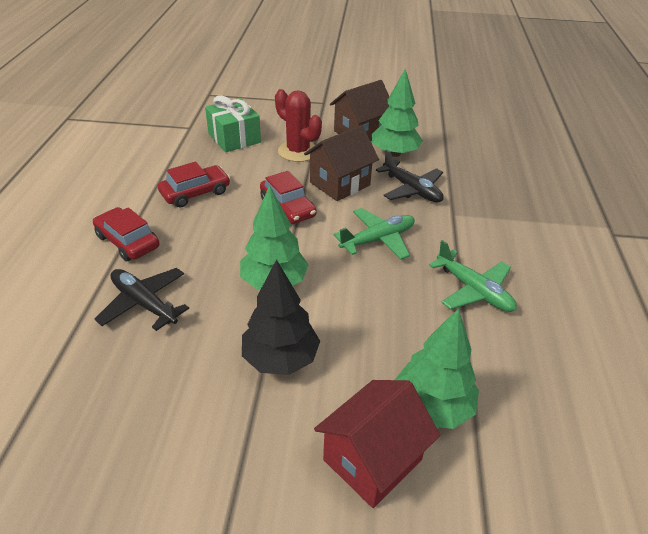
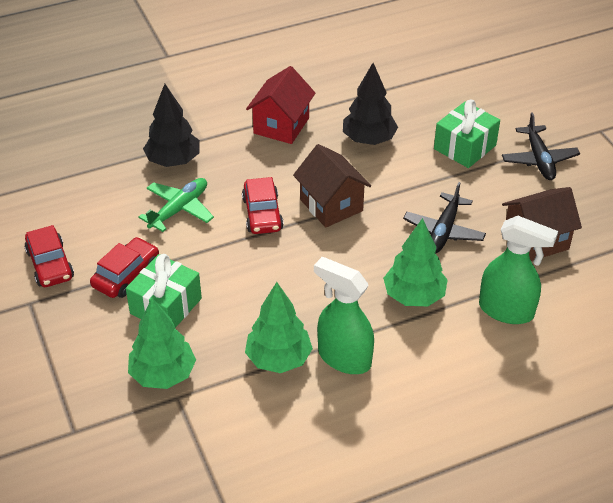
black tree: 1 -> 2
green gift: 1 -> 2
green plane: 2 -> 1
green spray bottle: 0 -> 2
red cactus: 1 -> 0

